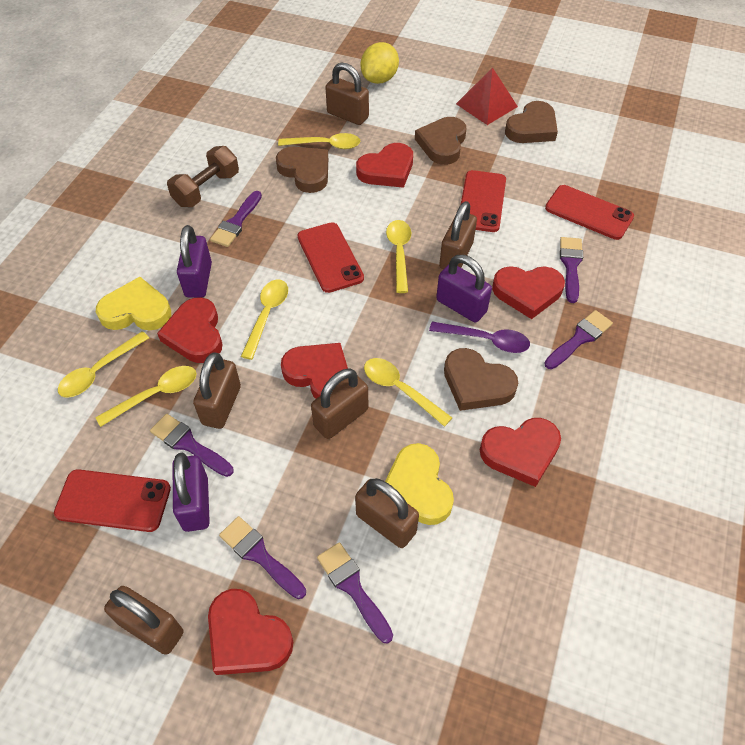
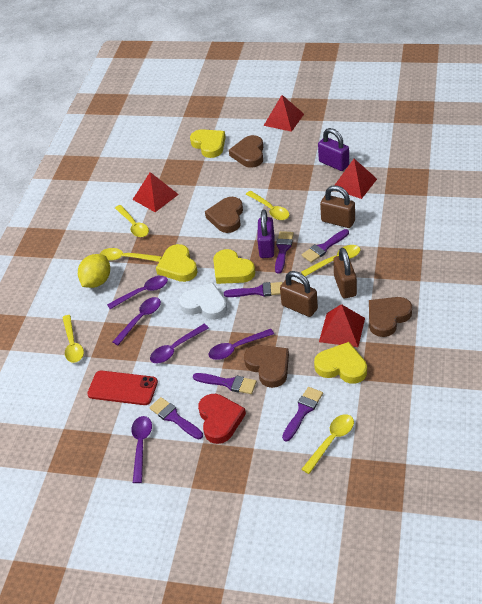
brown dumbbell: 1 -> 0
brown padlock: 6 -> 3
purple padlock: 3 -> 2
purple spoon: 1 -> 5
red heart: 6 -> 1
red phone: 4 -> 1
red pyramid: 1 -> 4
white heart: 0 -> 1
yellow heart: 2 -> 4

